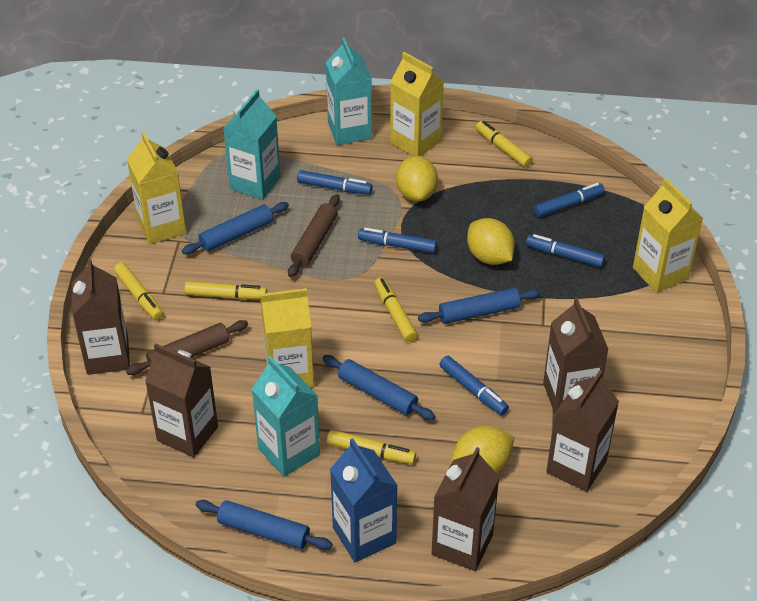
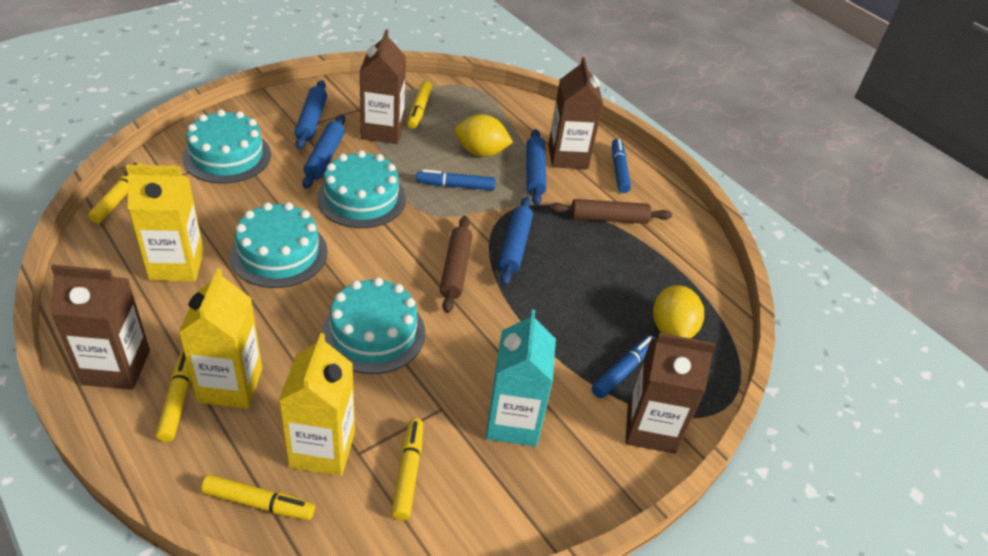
blue carton: 1 -> 0
blue marker: 5 -> 3
brown carton: 5 -> 4
turquoise cake: 0 -> 4
turquoise carton: 3 -> 1
yellow carton: 4 -> 3
yellow lemon: 3 -> 2

